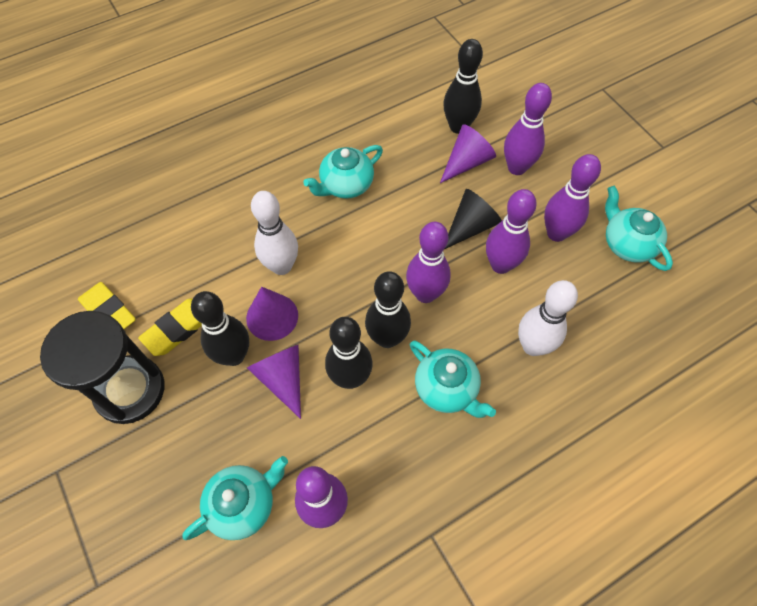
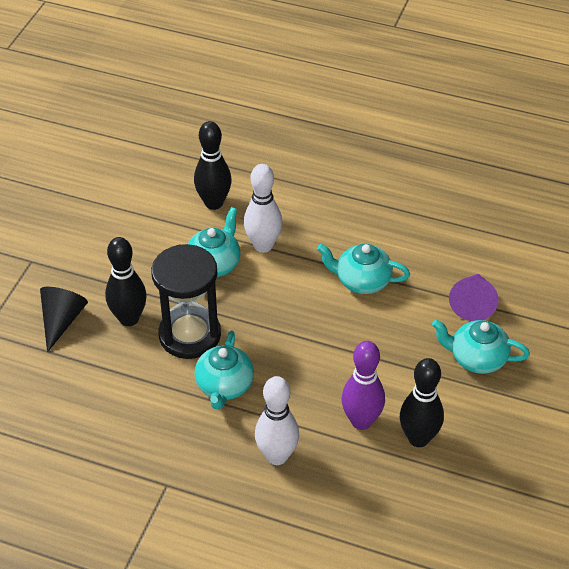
black bowling pin: 4 -> 3
purple bowling pin: 5 -> 1
purple cone: 3 -> 1
yellow eraser: 2 -> 0

